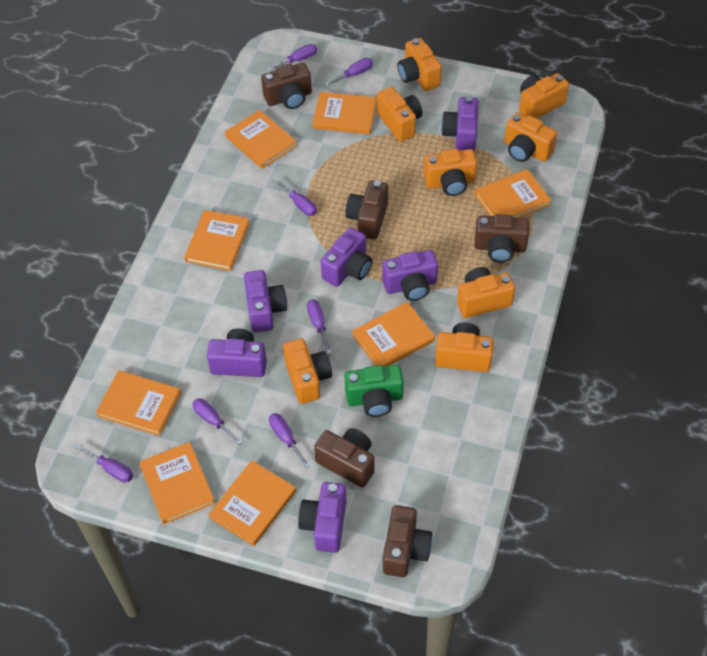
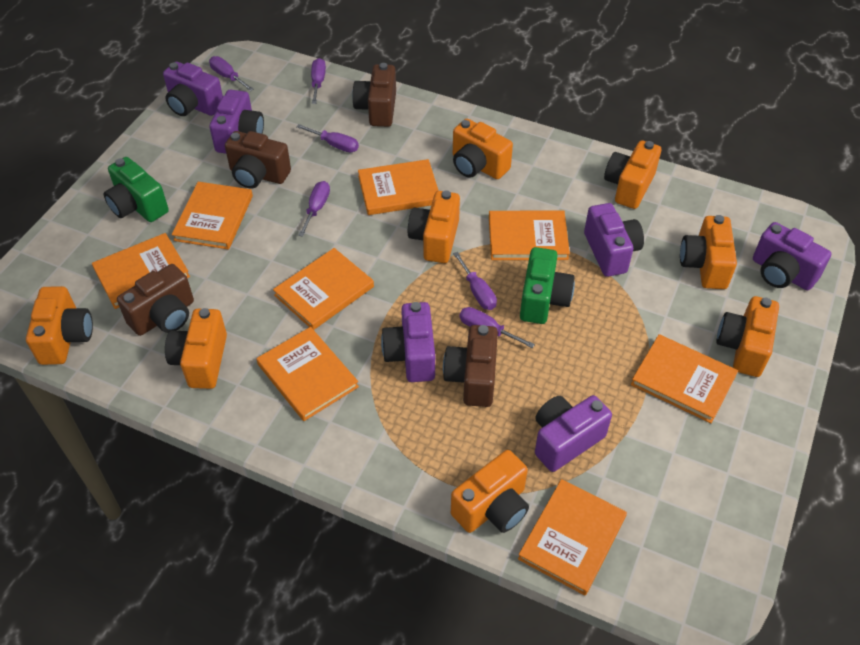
brown camera: 5 -> 4
green camera: 1 -> 2
purple screwdriver: 7 -> 6

